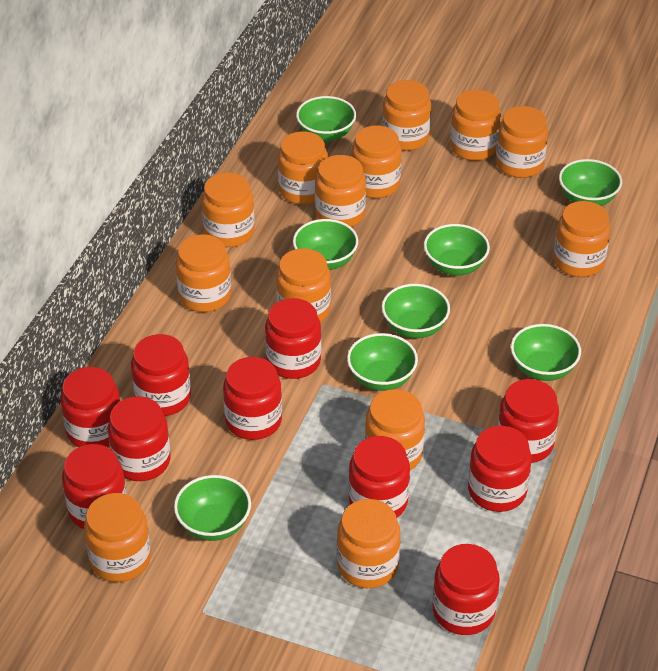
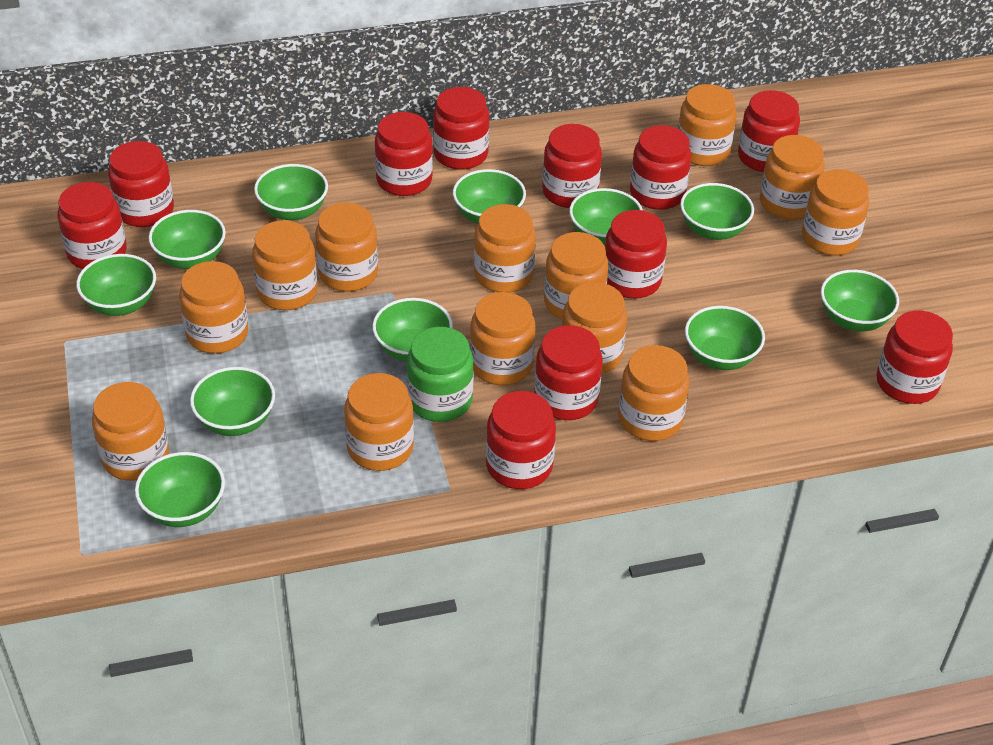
green bowl: 8 -> 11
green jar: 0 -> 1
red jar: 10 -> 11

